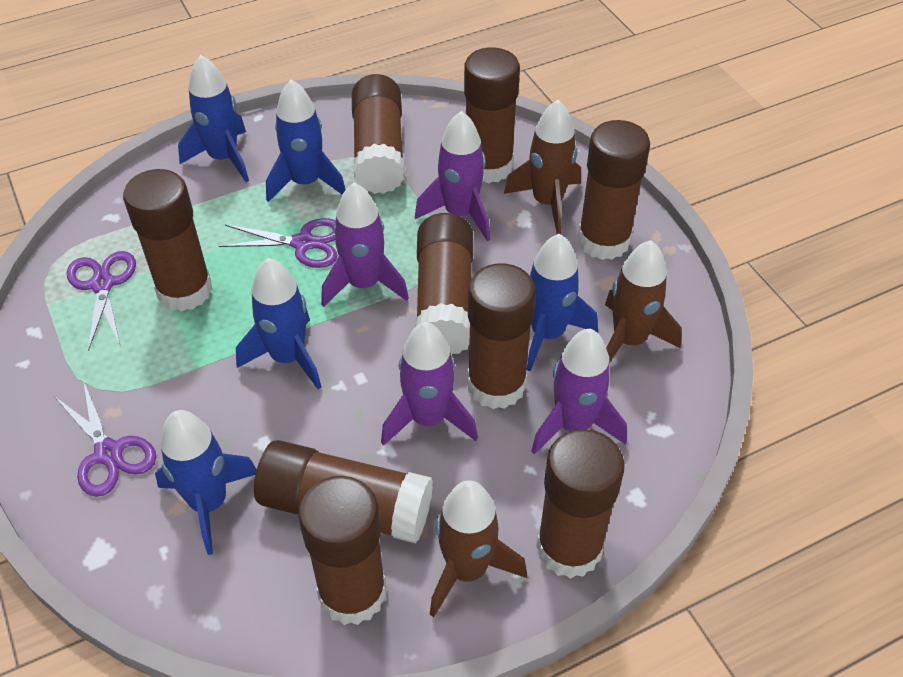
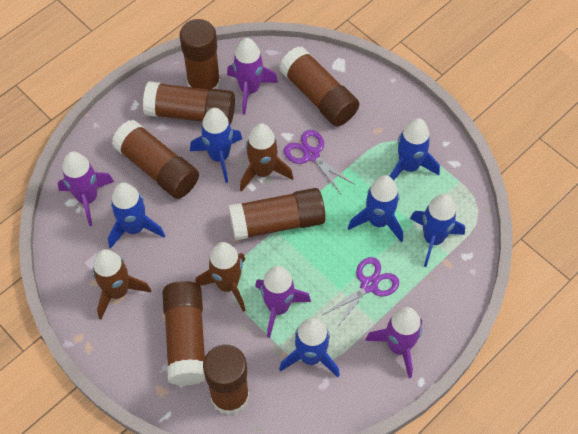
blue rocket: 5 -> 6
brown glue stick: 9 -> 7
purple scissors: 3 -> 2

